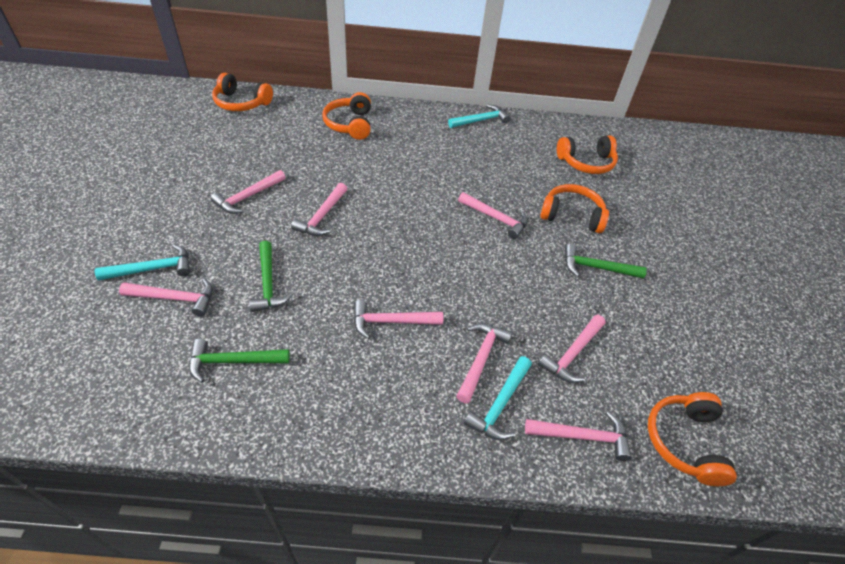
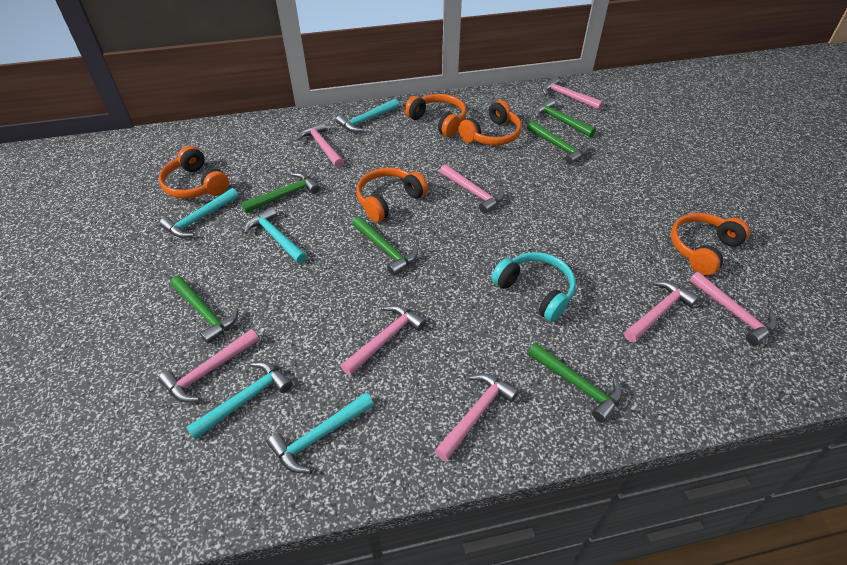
green hammer: 3 -> 6
turquoise hammer: 3 -> 5
turquoise headphones: 0 -> 1

